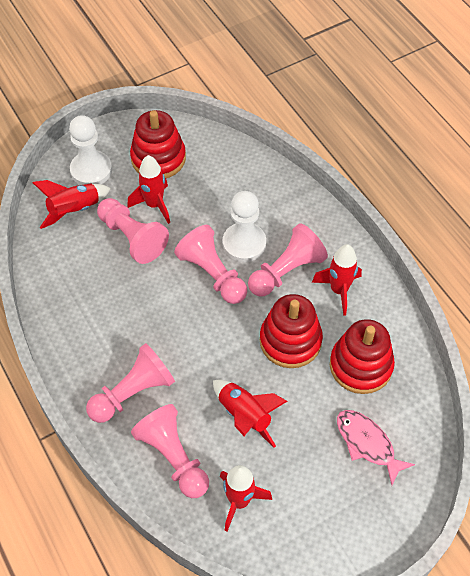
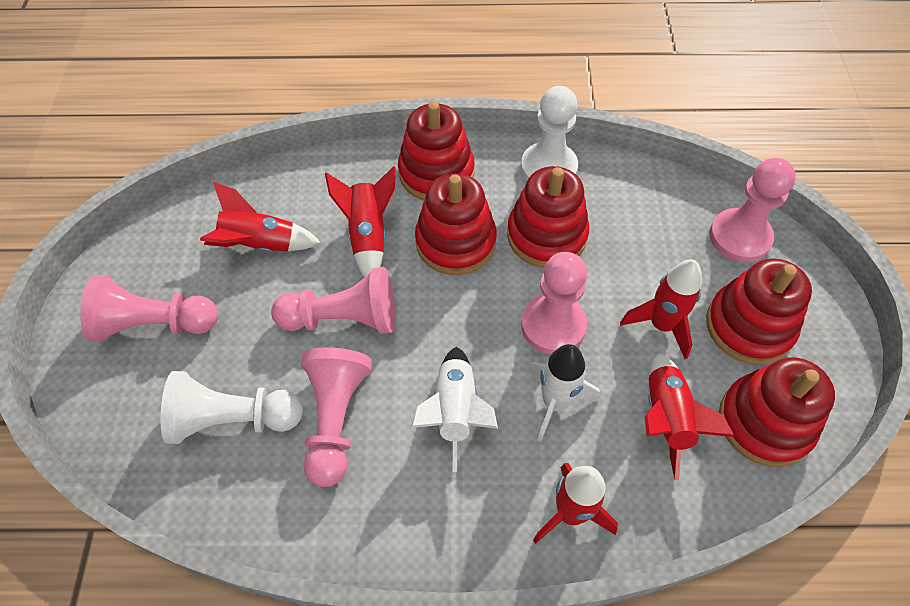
pink fish: 1 -> 0
red stacking toy: 3 -> 5
white rocket: 0 -> 2

